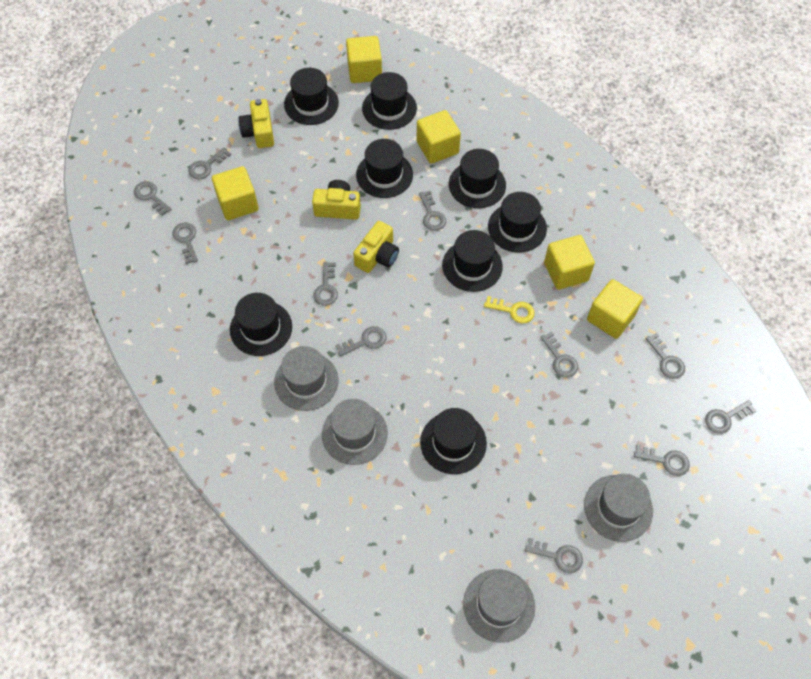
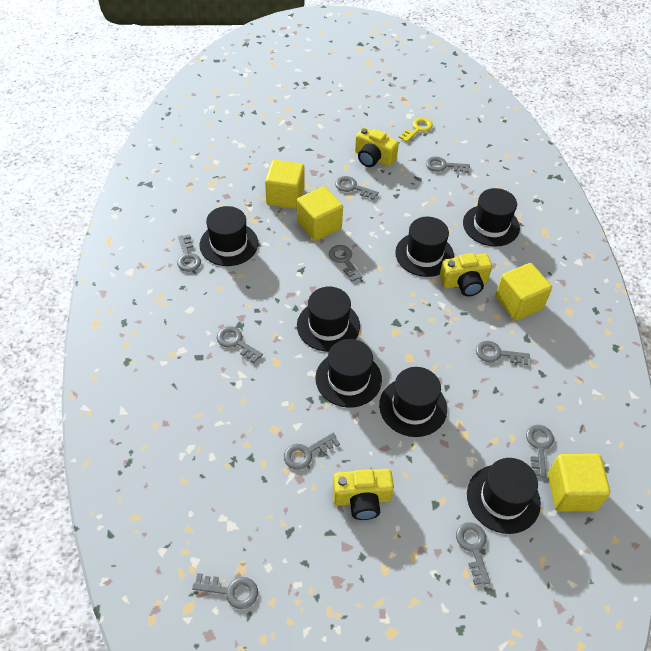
black hat: 8 -> 7
grey hat: 4 -> 0
grey key: 11 -> 10
yellow cube: 5 -> 4

